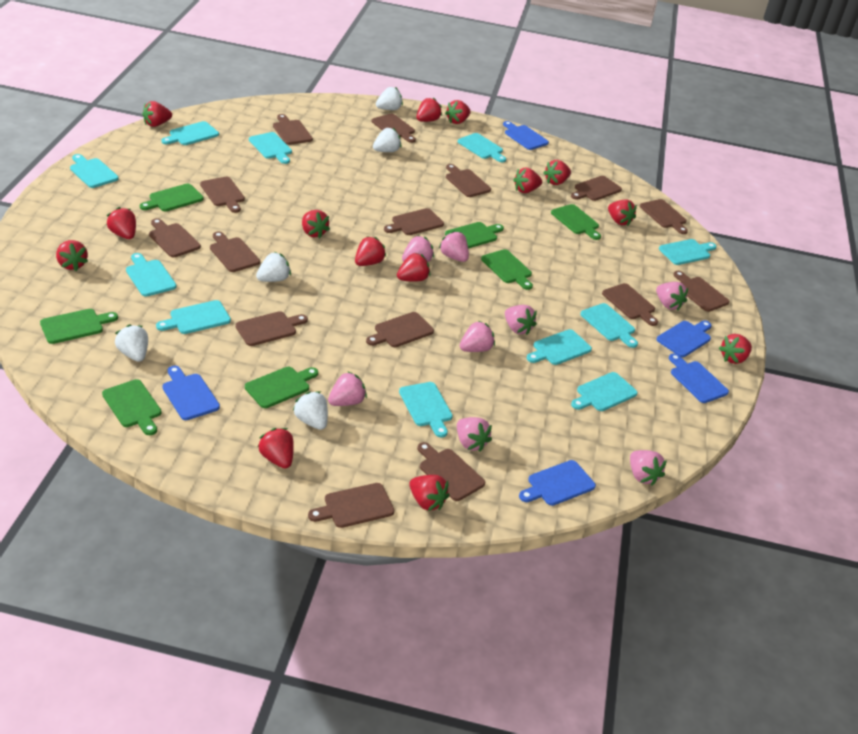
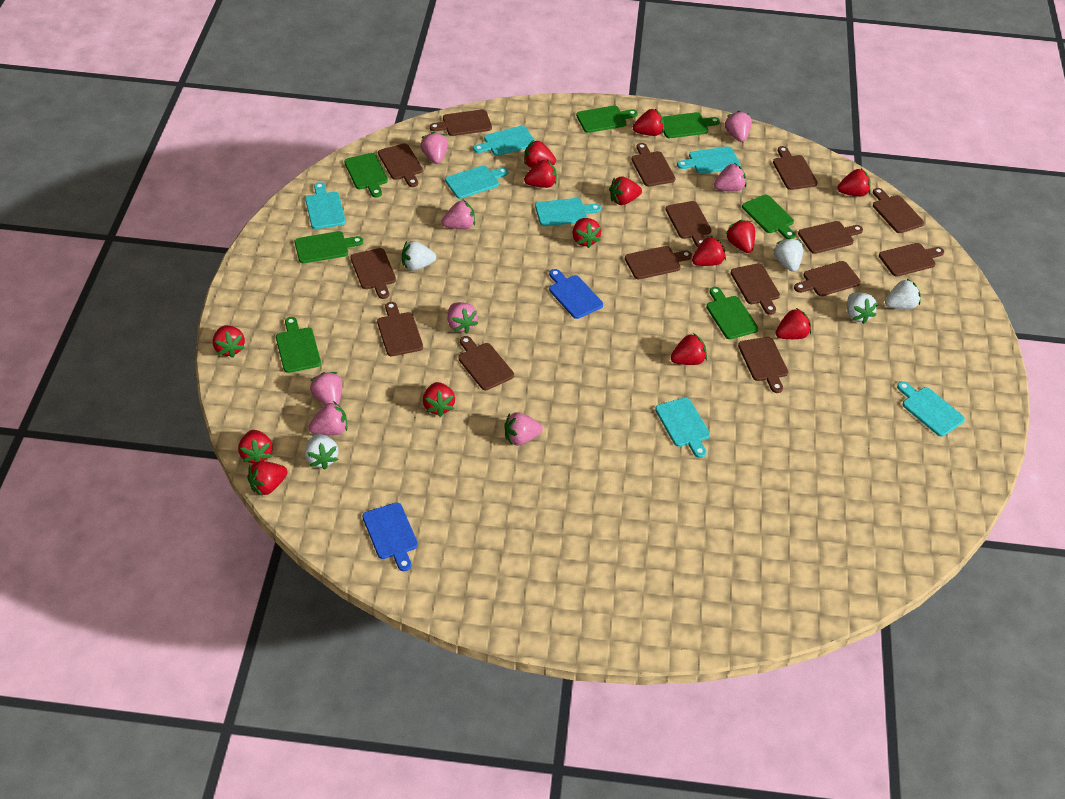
blue cutting board: 5 -> 2
turquoise cutting board: 11 -> 7

